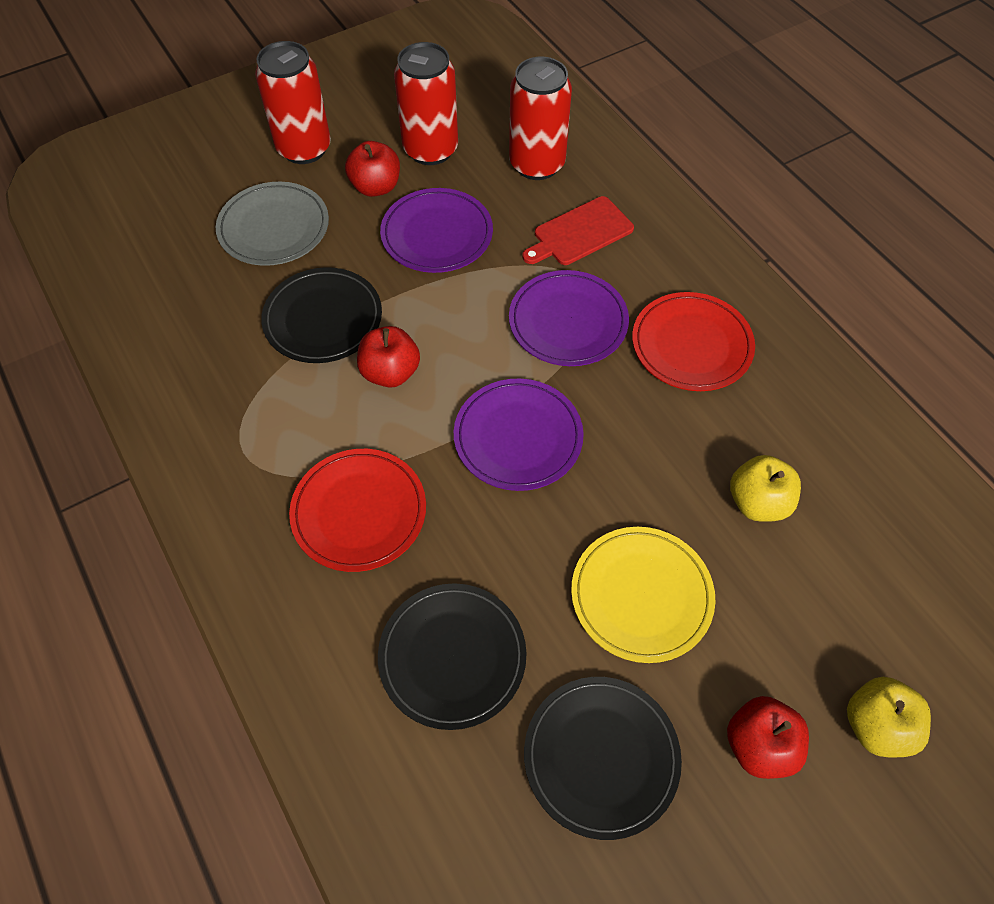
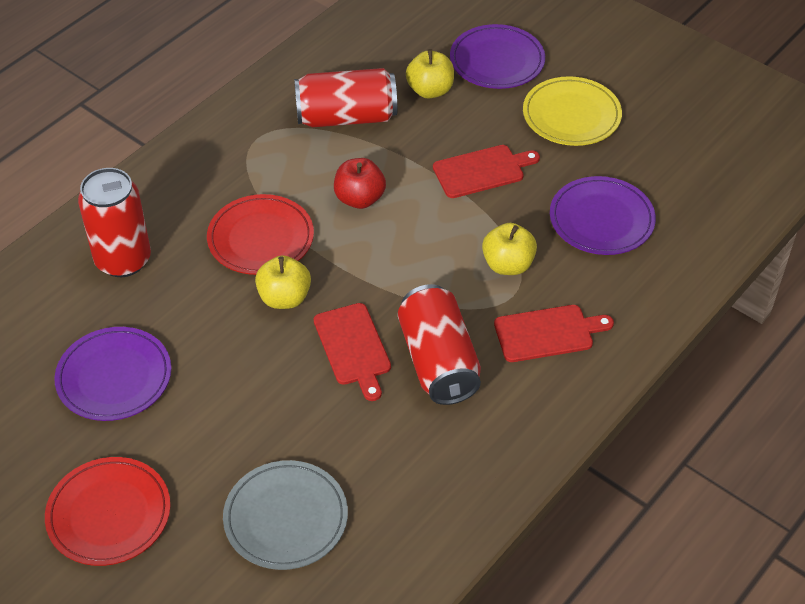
black plate: 3 -> 0
red apple: 3 -> 1
red cutting board: 1 -> 3
yellow apple: 2 -> 3

